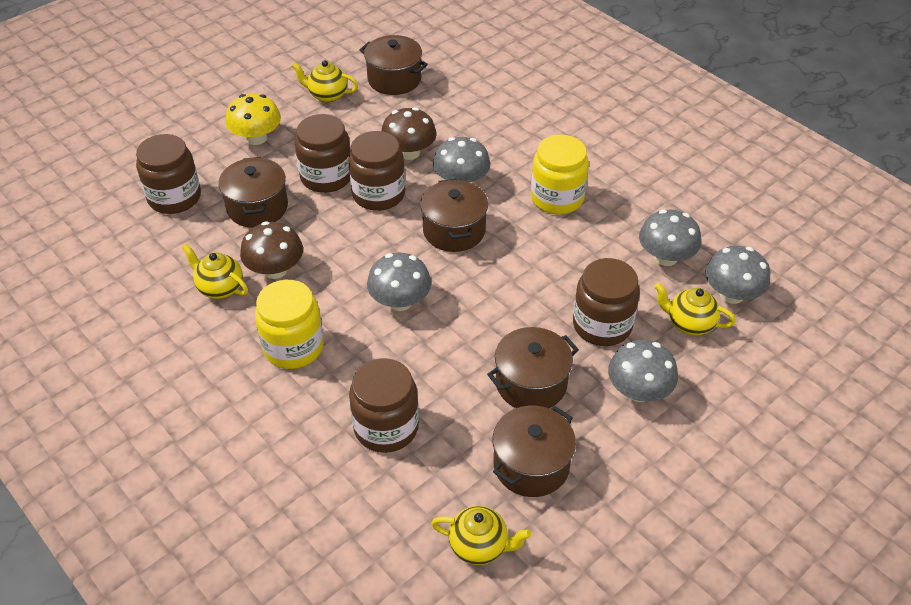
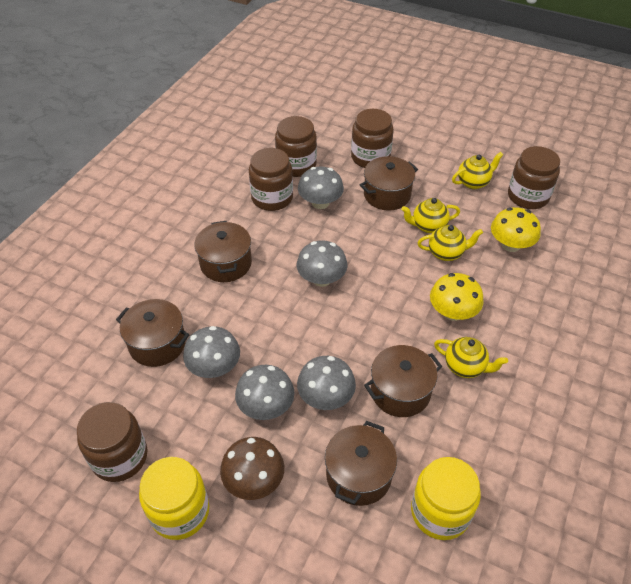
brown mushroom: 2 -> 1
yellow mushroom: 1 -> 2

